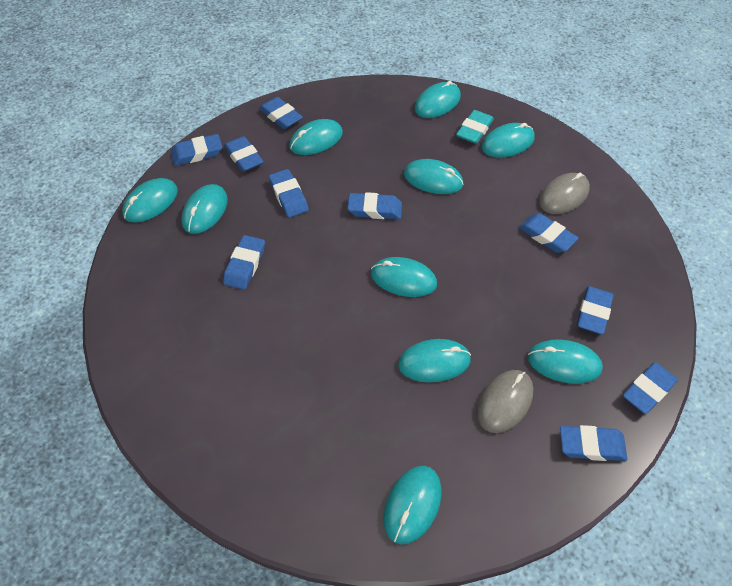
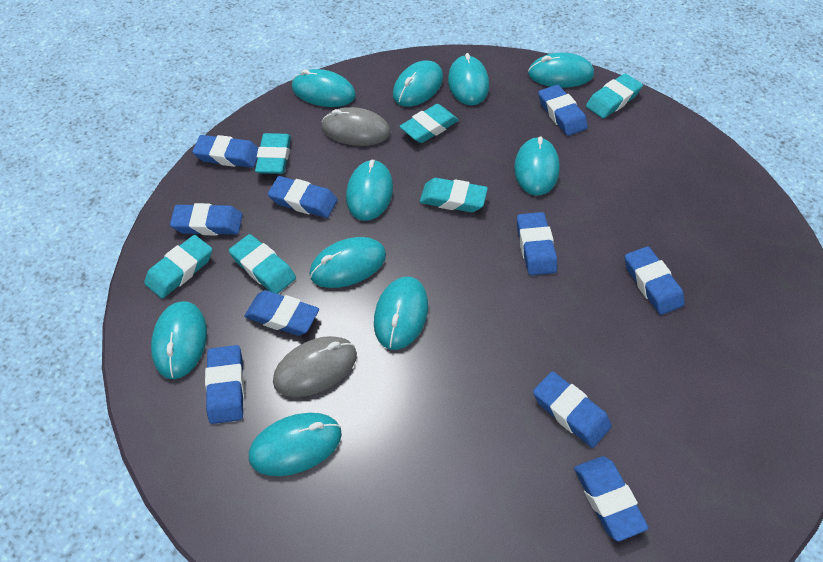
turquoise eraser: 1 -> 6

